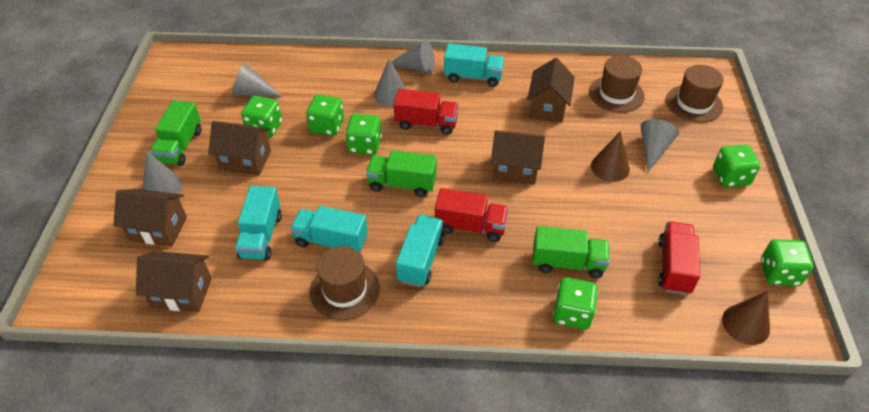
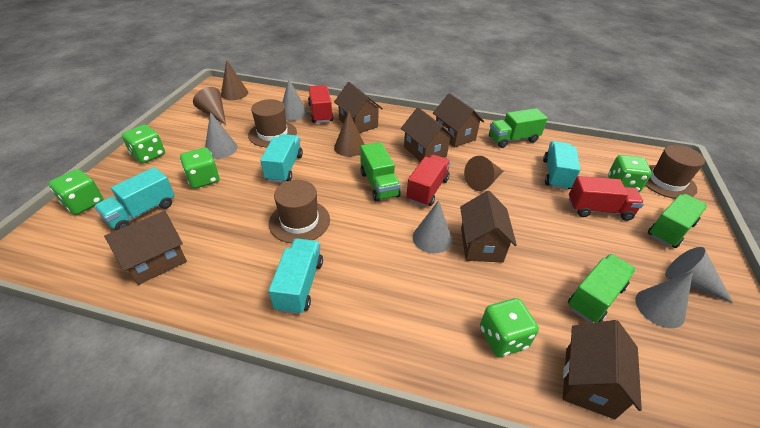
brown cone: 2 -> 4
brown house: 5 -> 6
green dice: 6 -> 5
green truck: 3 -> 4

